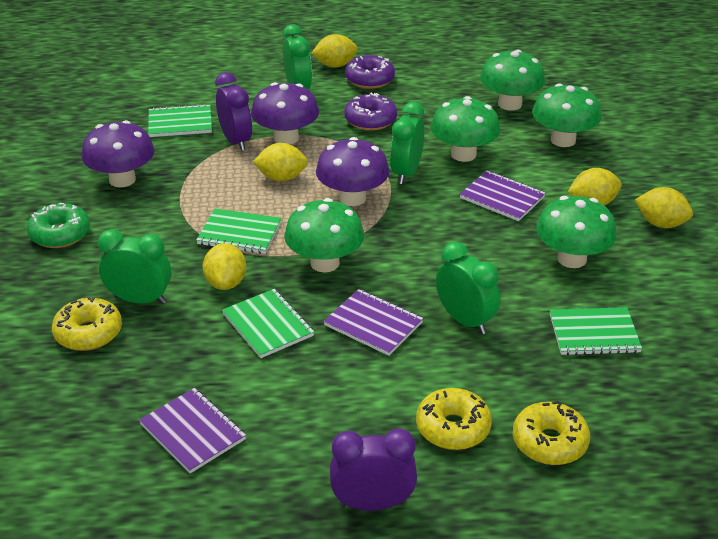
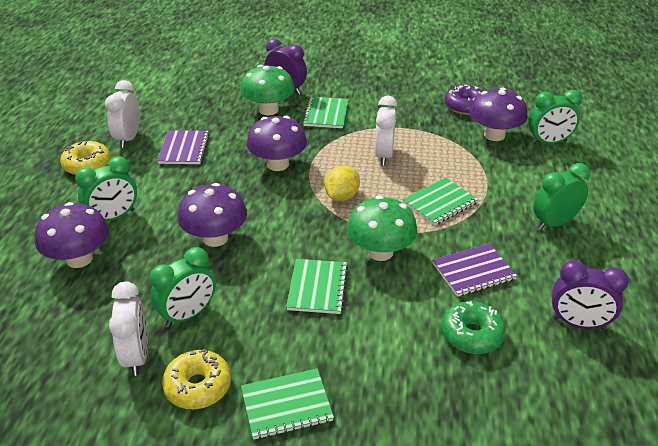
green mushroom: 5 -> 2
purple donut: 2 -> 1
purple mushroom: 3 -> 4
purple notebook: 3 -> 2
white clock: 0 -> 3
yellow donut: 3 -> 2
yellow lemon: 5 -> 1

